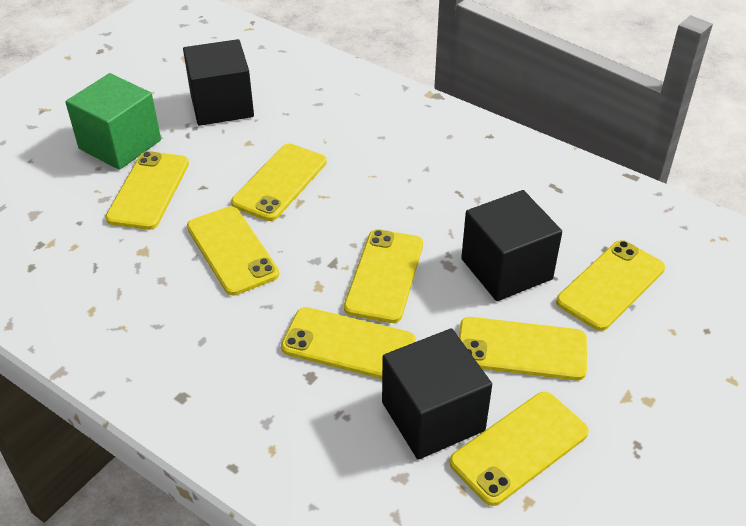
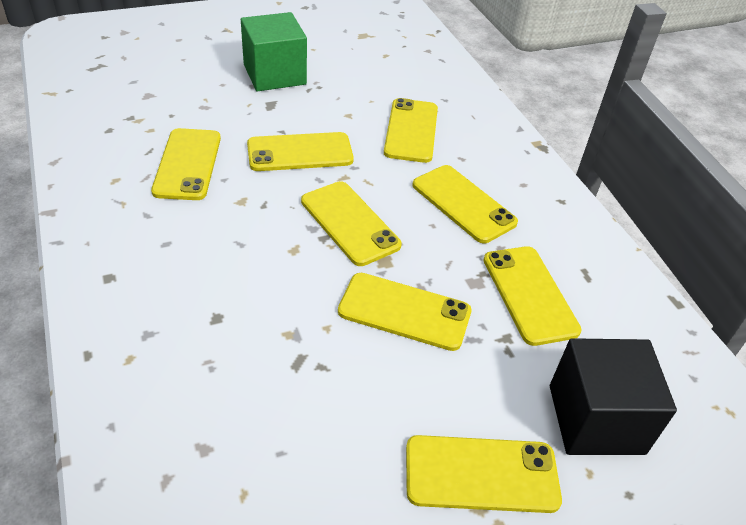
black cube: 3 -> 1

